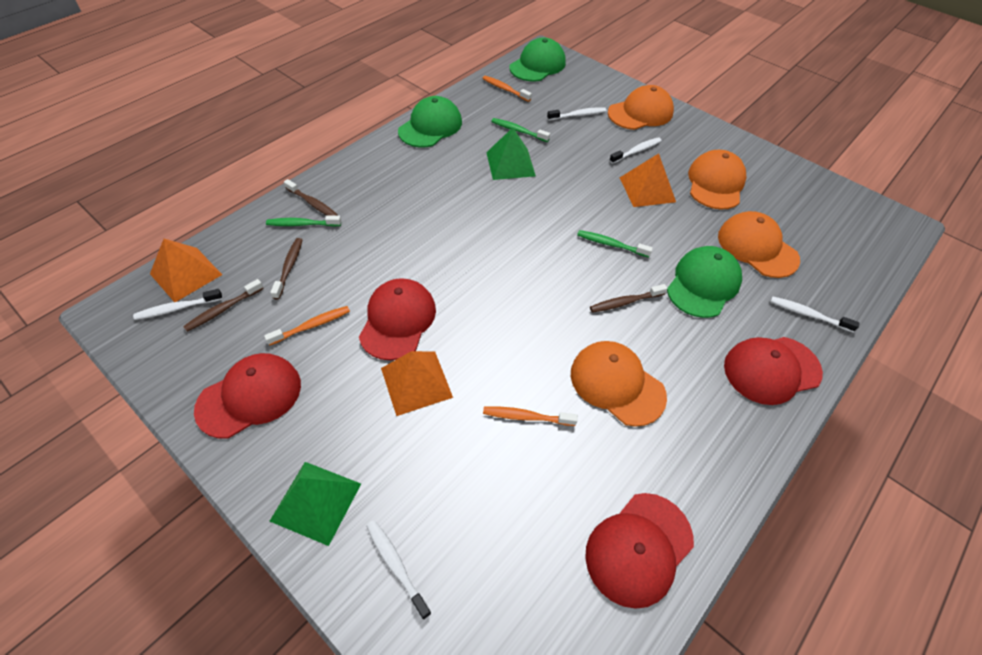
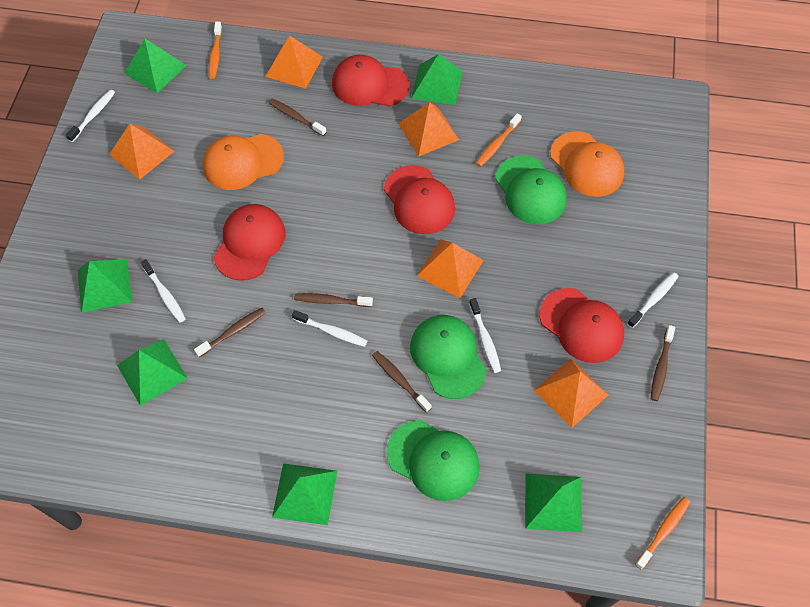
brown toothbrush: 4 -> 5
green pyramid: 2 -> 6
green toothbrush: 3 -> 0
orange cap: 4 -> 2
orange pyramid: 3 -> 5

